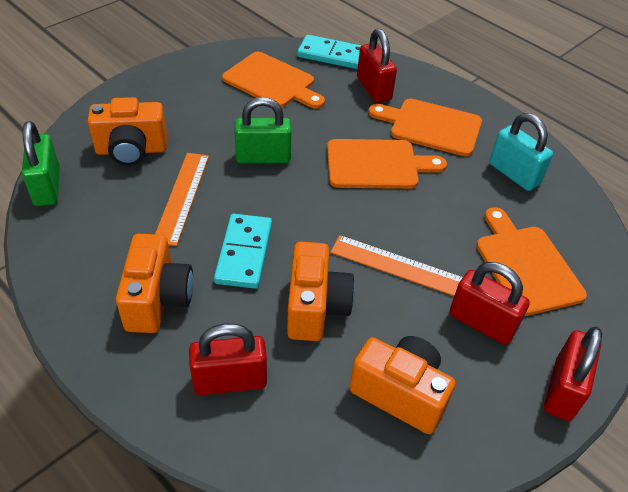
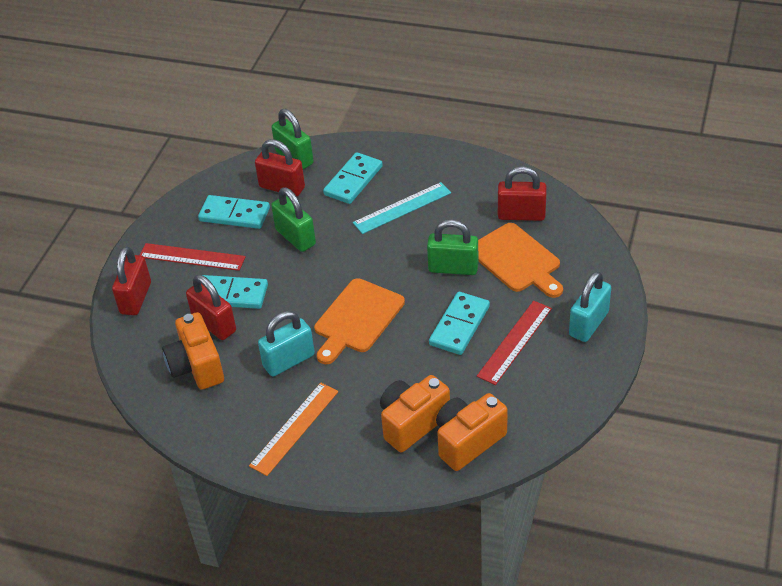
green padlock: 2 -> 3
orange camera: 4 -> 3
orange cutting board: 4 -> 2
orange ruler: 2 -> 1
red ruler: 0 -> 2
turquoise domino: 2 -> 4
turquoise padlock: 1 -> 2
turquoise ruler: 0 -> 1

